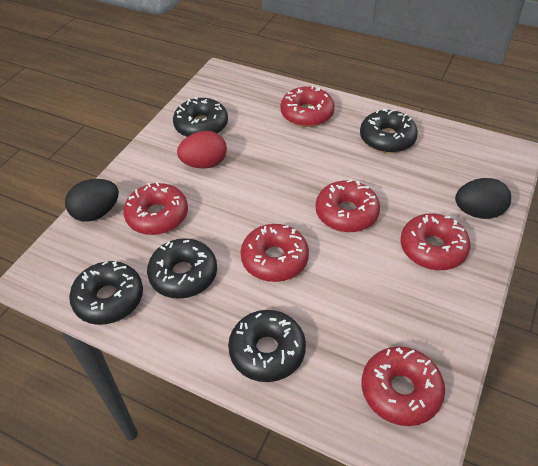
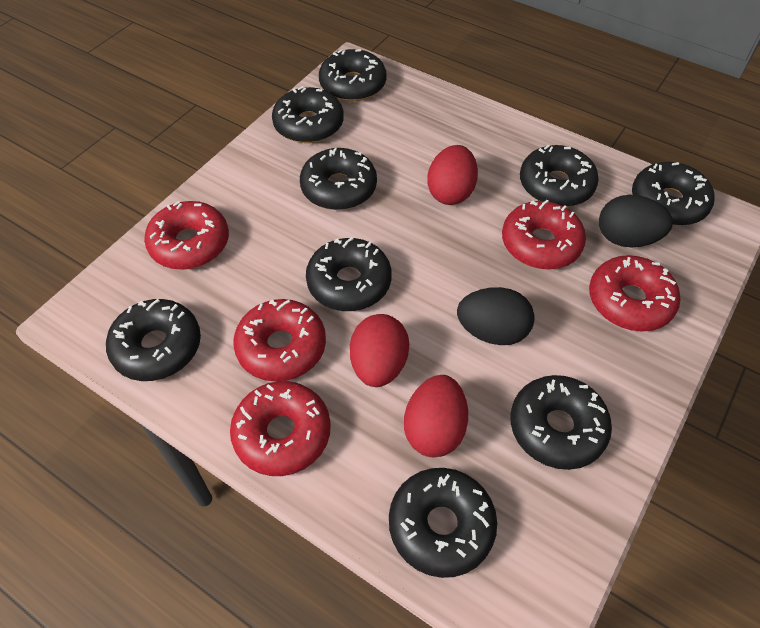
black donut: 5 -> 9
red donut: 6 -> 5
red egg: 1 -> 3

